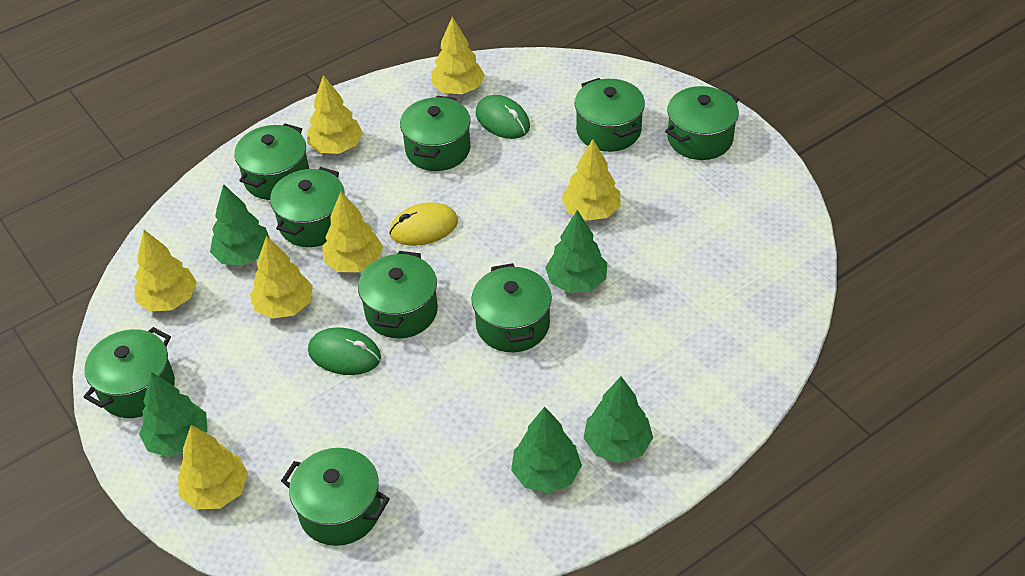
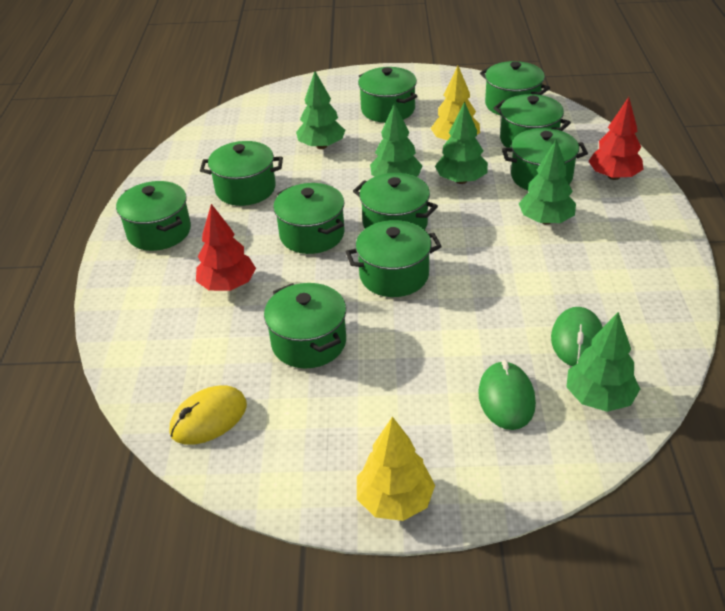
green pot: 9 -> 10
red tree: 0 -> 2
yellow tree: 7 -> 2

